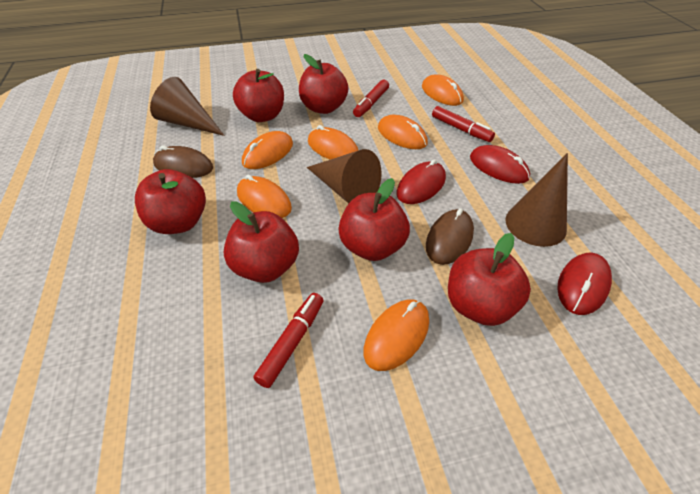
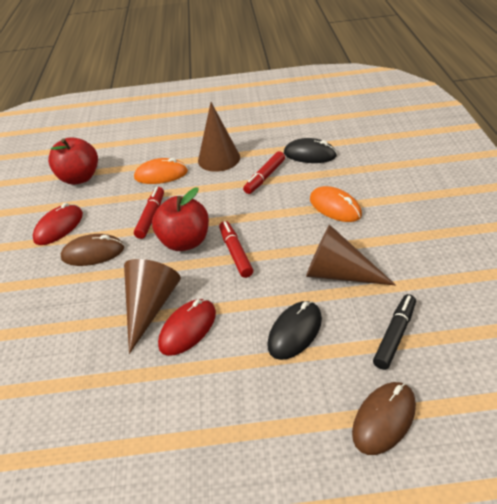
black marker: 0 -> 1
black mouse: 0 -> 2
orange mouse: 6 -> 2
red apple: 6 -> 2
red mouse: 3 -> 2

